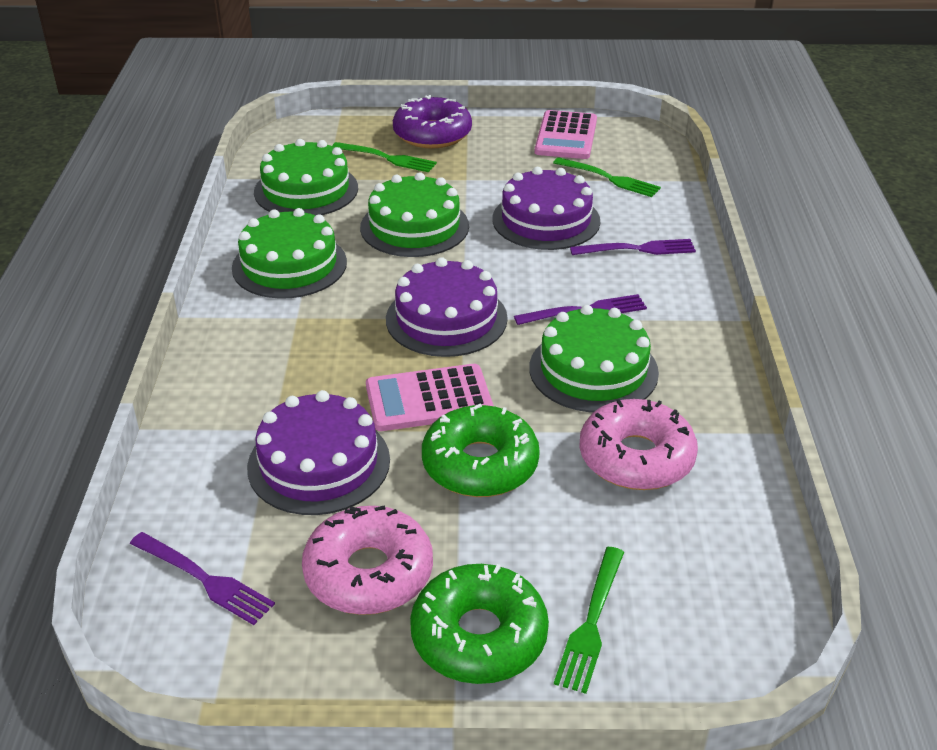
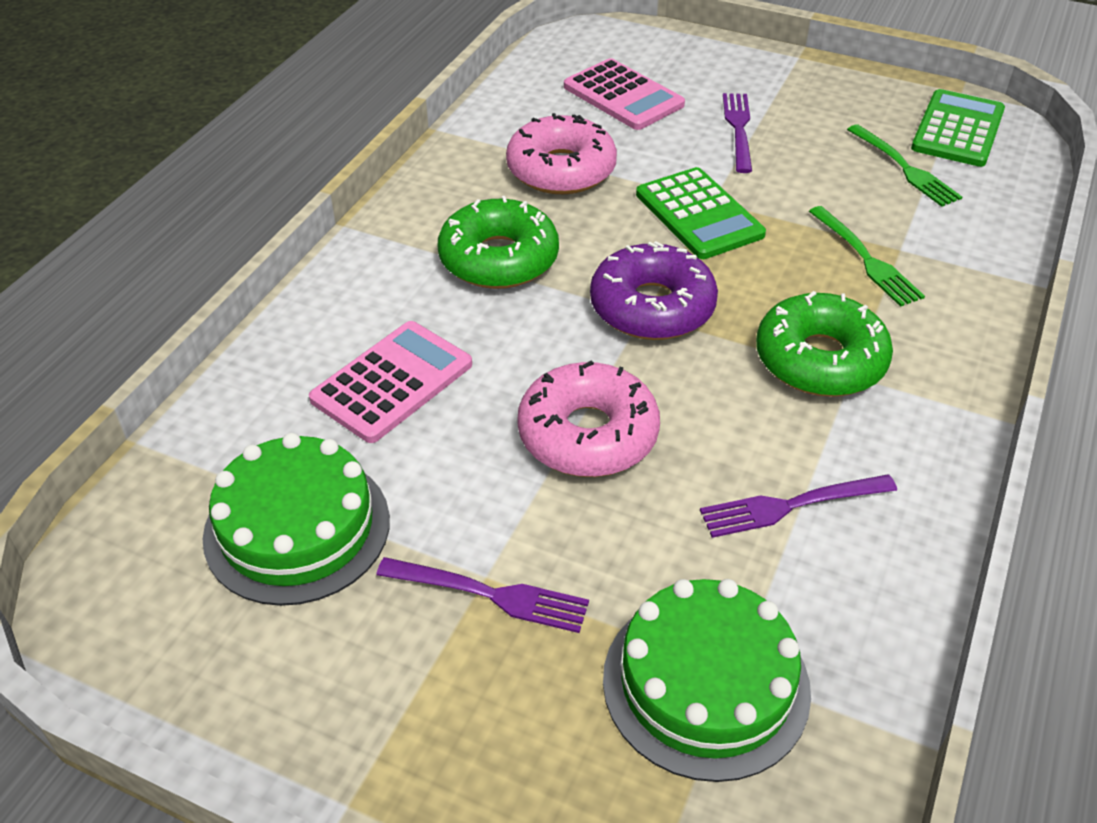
green cake: 4 -> 2
green calculator: 0 -> 2
green fork: 3 -> 2
purple cake: 3 -> 0

